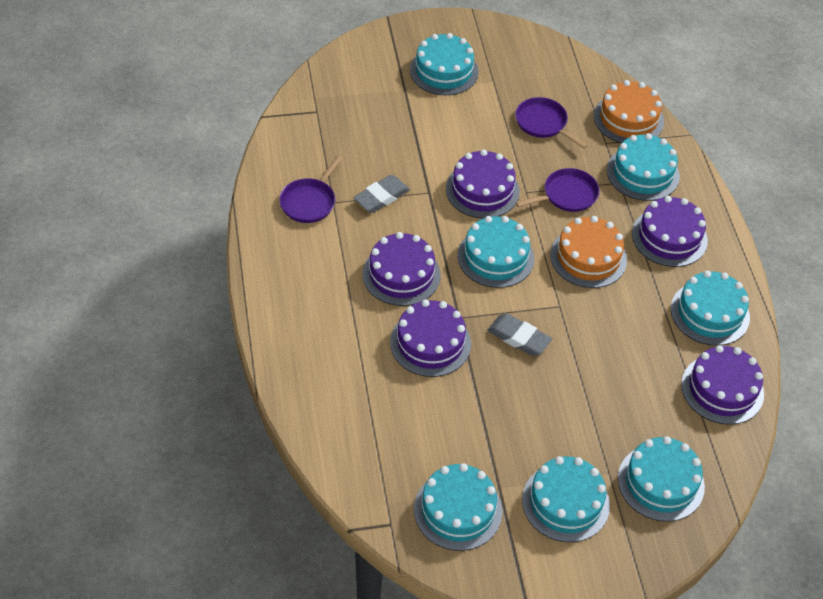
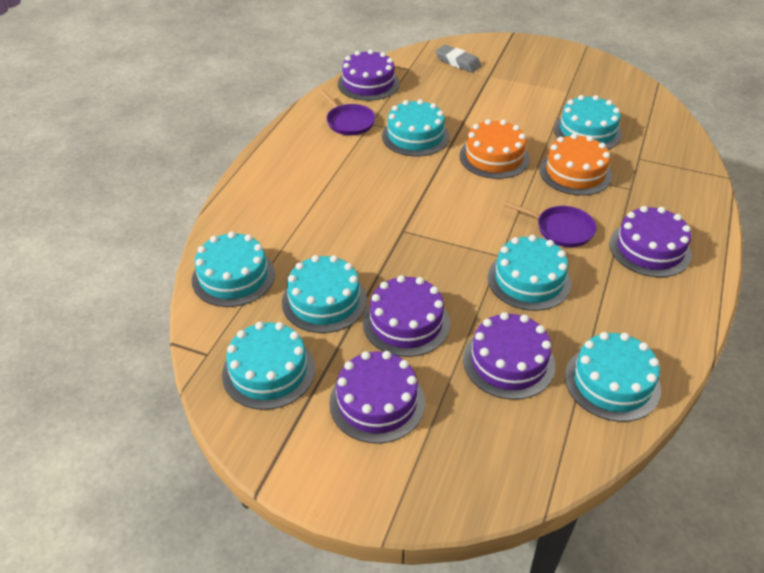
grey eraser: 2 -> 1
purple pan: 3 -> 2

